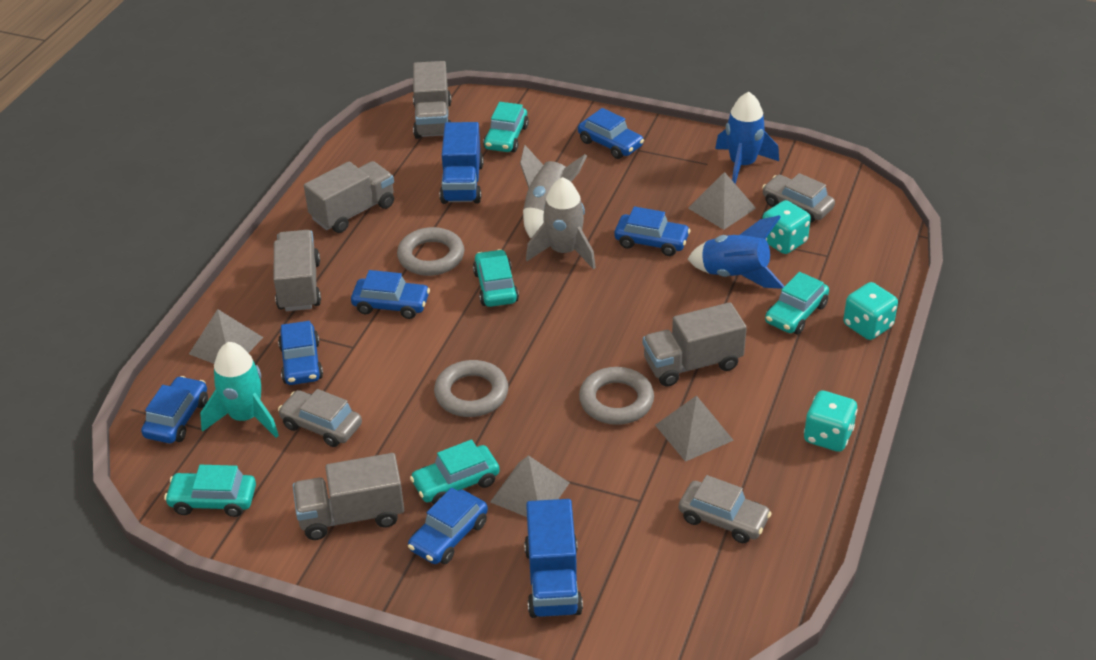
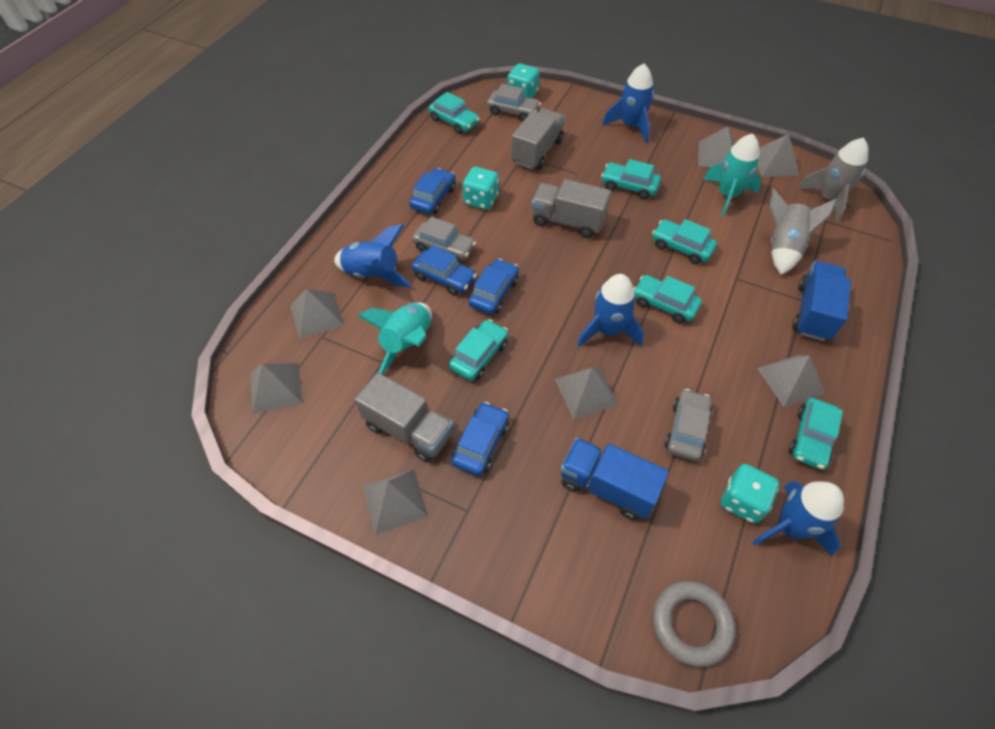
blue car: 6 -> 4
blue rocket: 2 -> 4
grey pyramid: 4 -> 7
grey ring: 3 -> 1
grey truck: 5 -> 3
turquoise car: 5 -> 6
turquoise rocket: 1 -> 2

